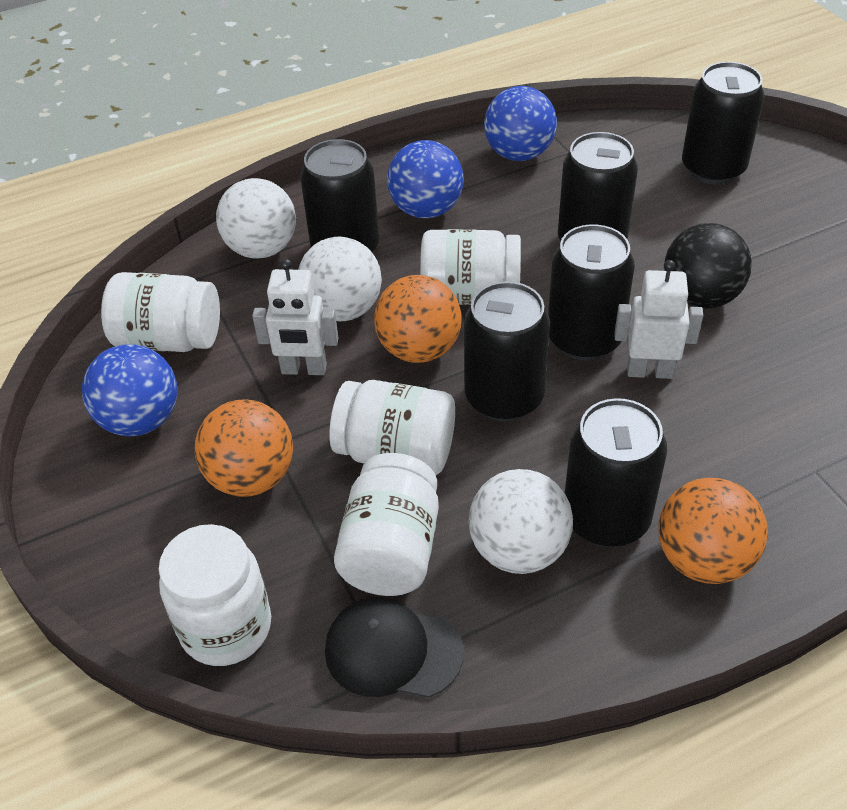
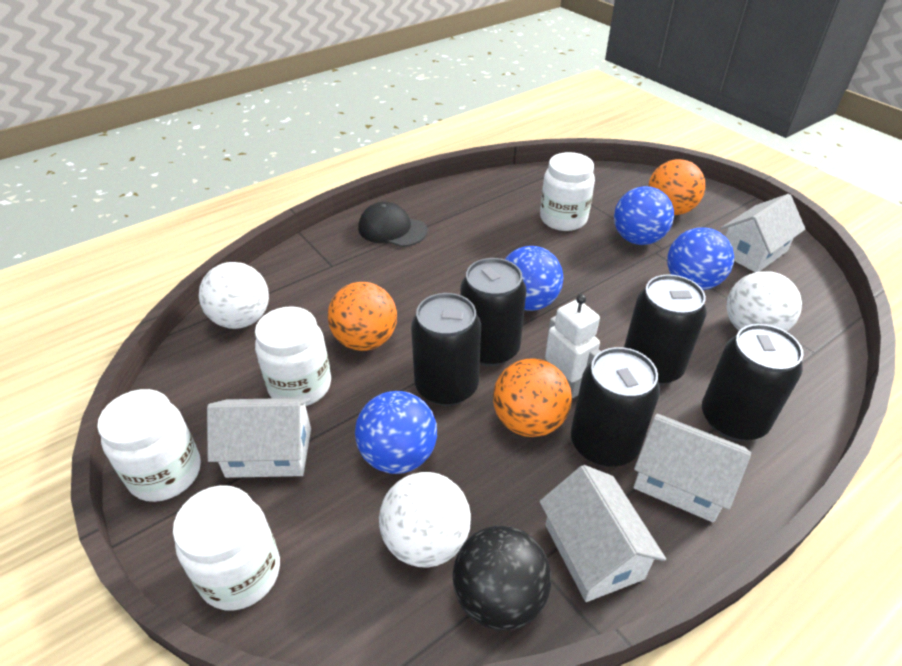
black can: 6 -> 5
blue ball: 3 -> 4
white house: 0 -> 4
white jar: 5 -> 4
white robot: 2 -> 1

